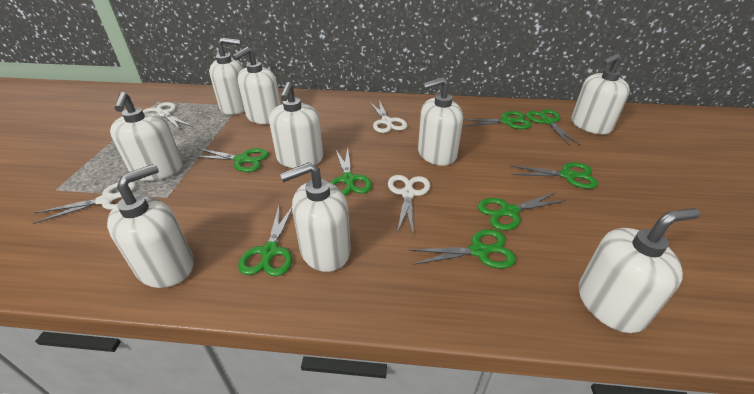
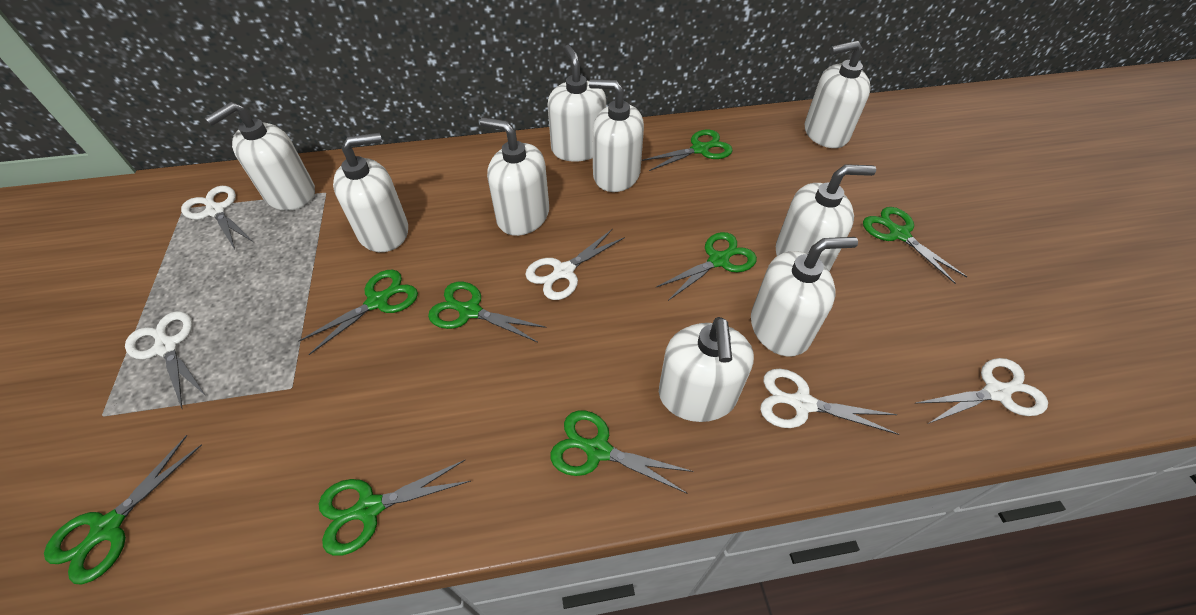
white scissors: 4 -> 5

